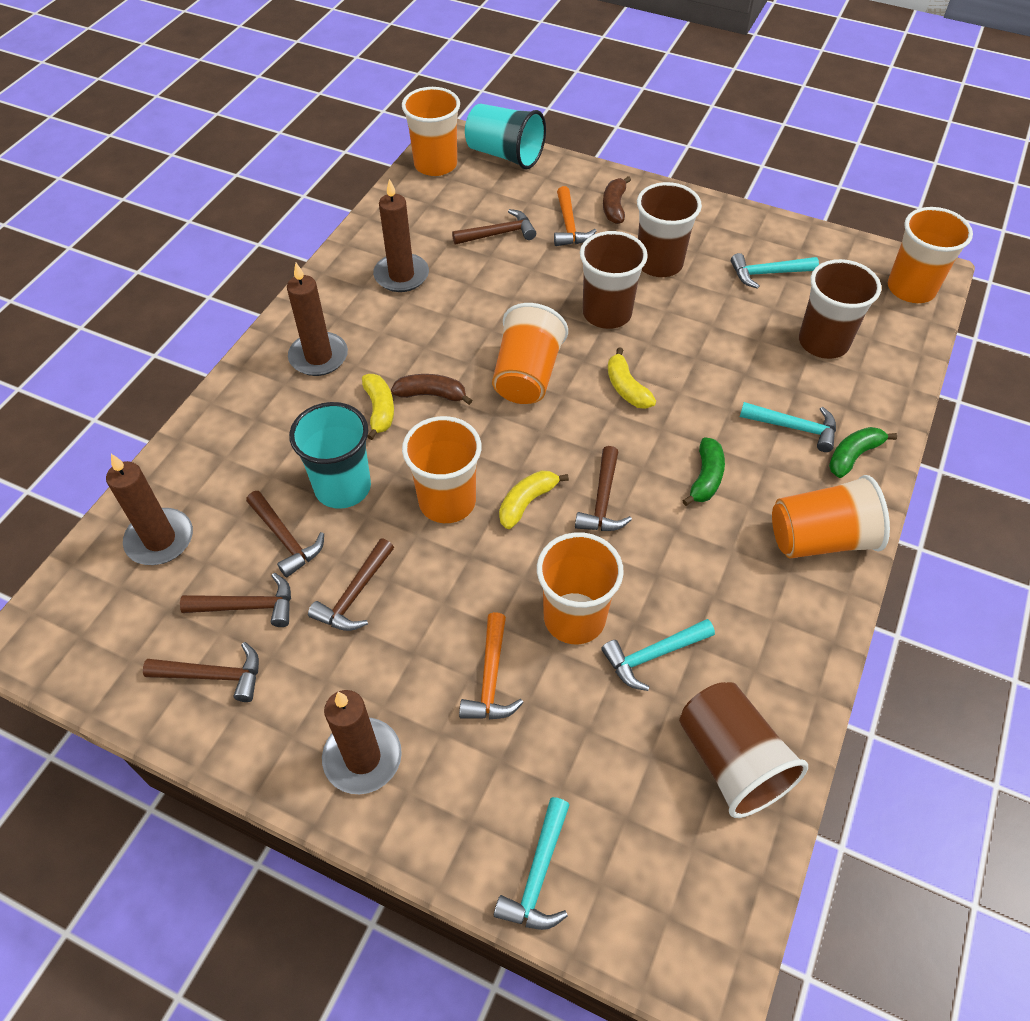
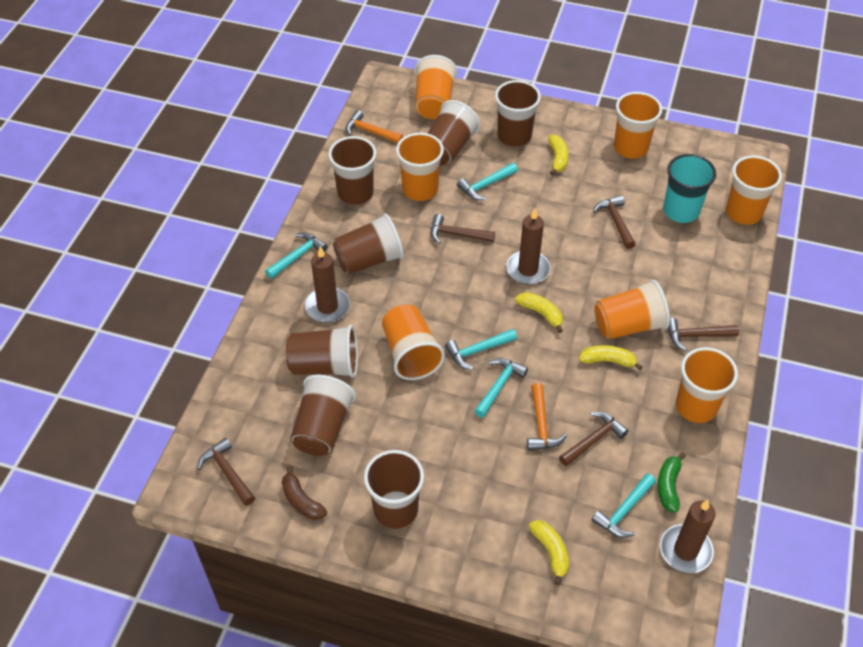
brown banana: 2 -> 1
brown candle: 4 -> 3
brown cup: 4 -> 7
brown hammer: 6 -> 5
green banana: 2 -> 1
orange cup: 6 -> 7
turquoise cup: 2 -> 1
turquoise hammer: 4 -> 5
yellow banana: 3 -> 4

